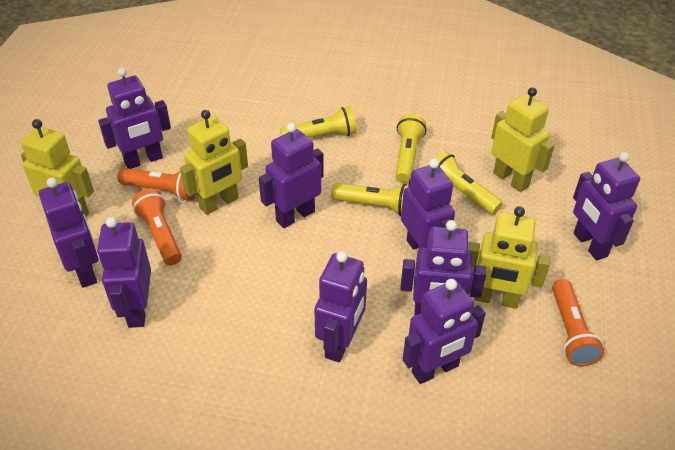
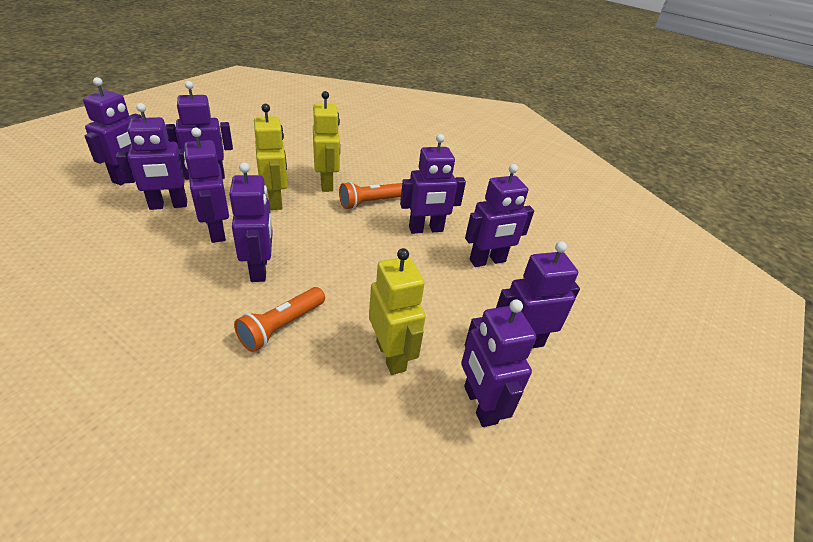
orange flashlight: 3 -> 2
yellow flashlight: 4 -> 0
yellow robot: 4 -> 3

